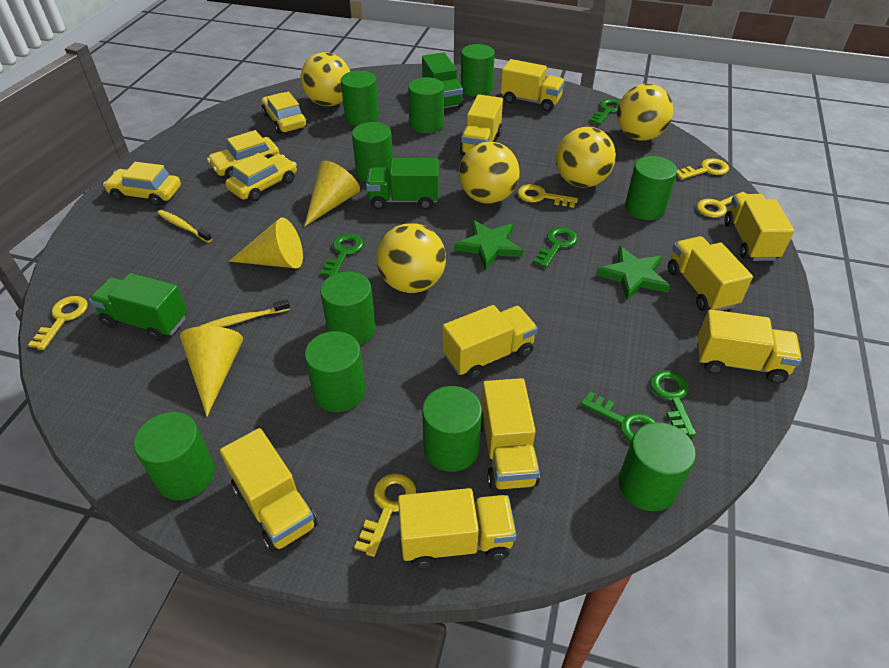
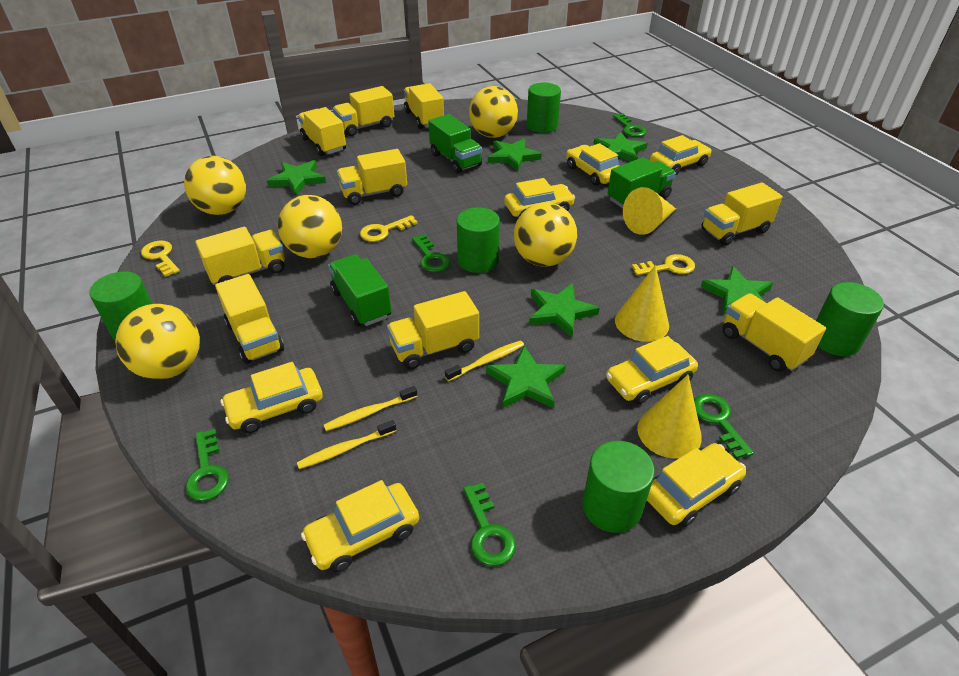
green cylinder: 10 -> 5
green star: 2 -> 6
yellow car: 4 -> 7
yellow key: 5 -> 3
yellow toothbrush: 2 -> 3

